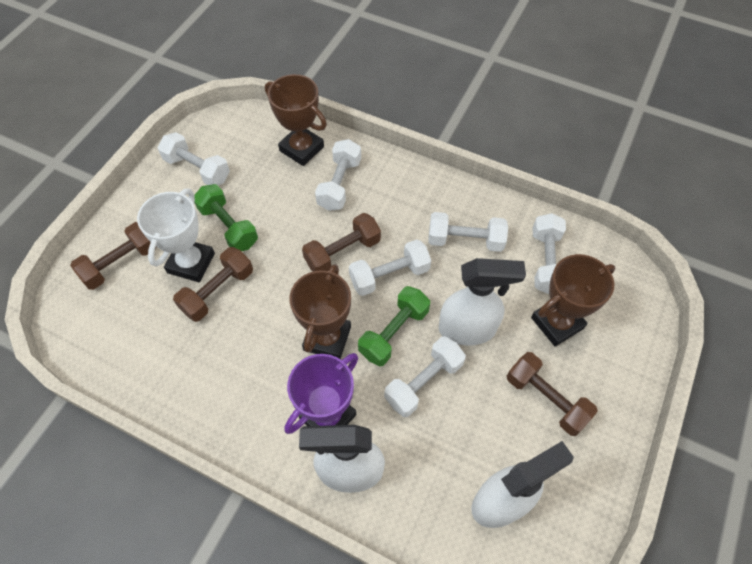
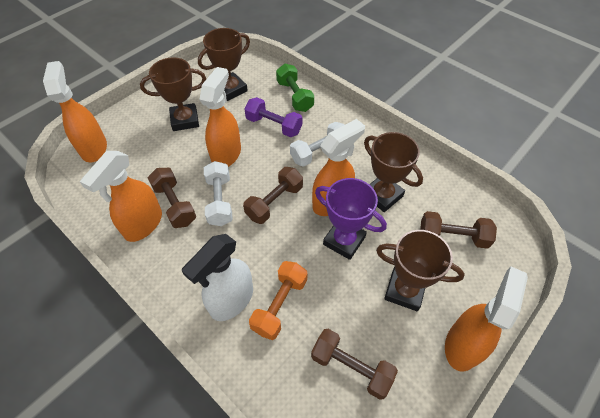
brown trophy: 3 -> 4
green dumbbell: 2 -> 1
orange dumbbell: 0 -> 1
orange spray bottle: 0 -> 5
purple dumbbell: 0 -> 1
white dumbbell: 6 -> 2
white spray bottle: 3 -> 1
white trophy: 1 -> 0

